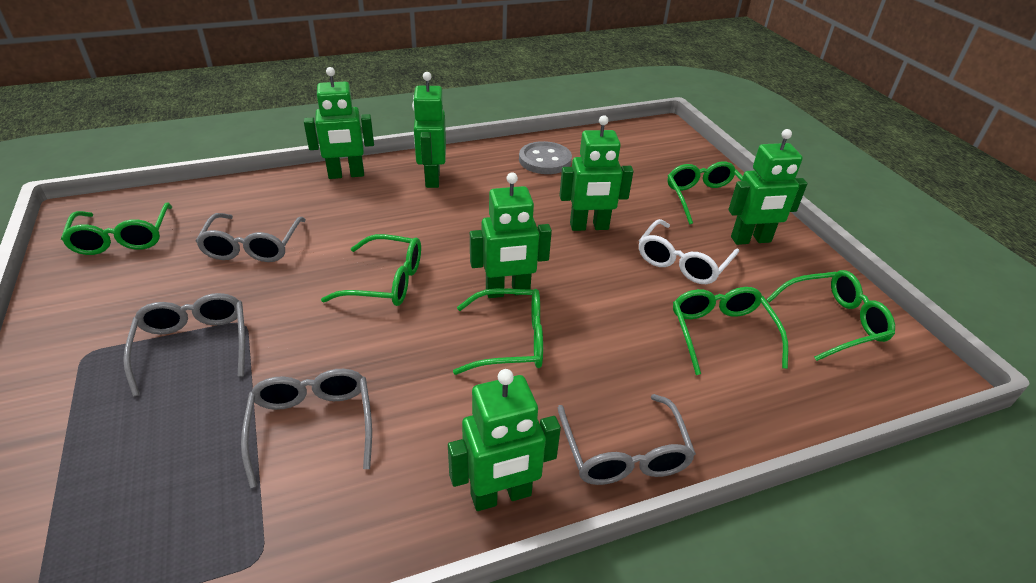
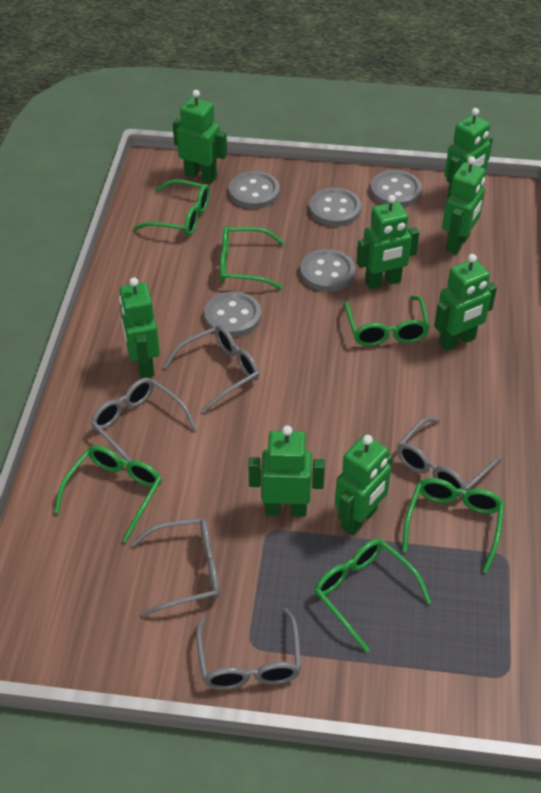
green robot: 6 -> 8
grey button: 1 -> 5
grey glasses: 4 -> 5
white glasses: 1 -> 0

